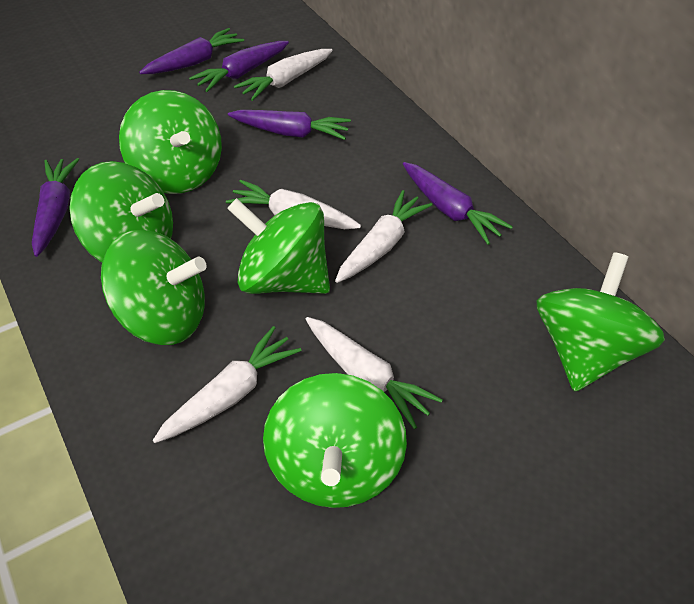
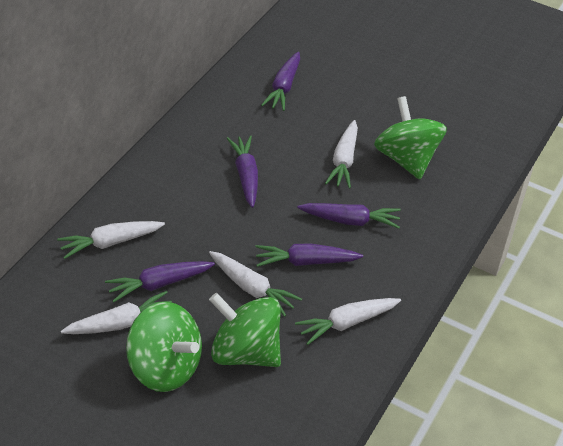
green spinning top: 6 -> 3

